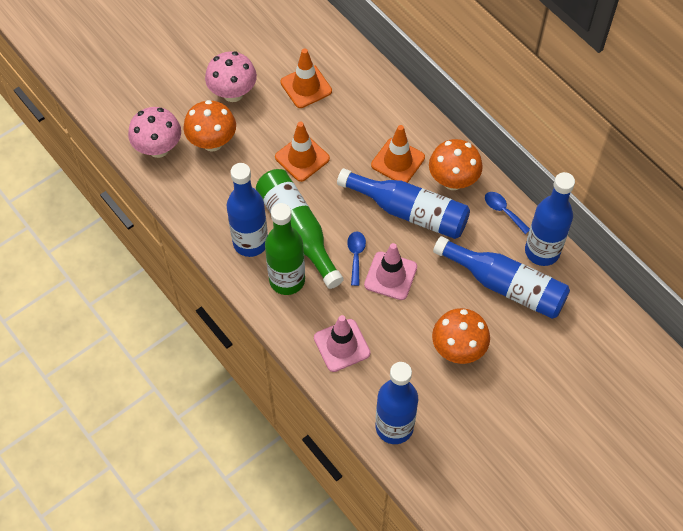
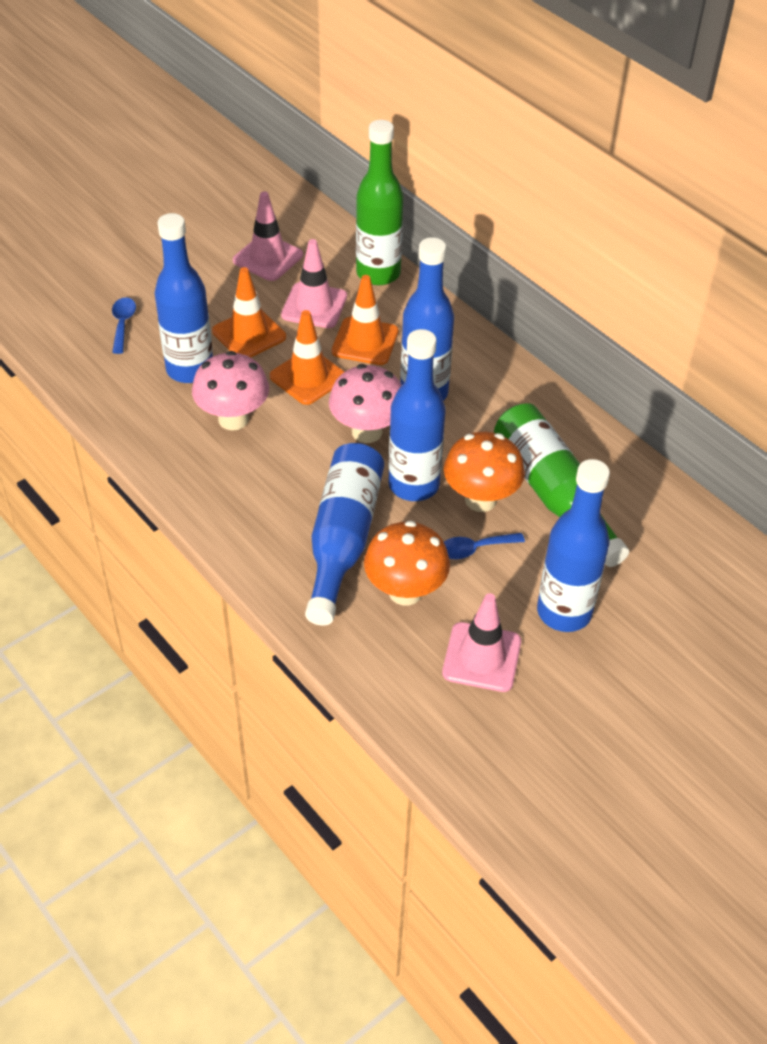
orange mushroom: 3 -> 2
pink traffic cone: 2 -> 3

